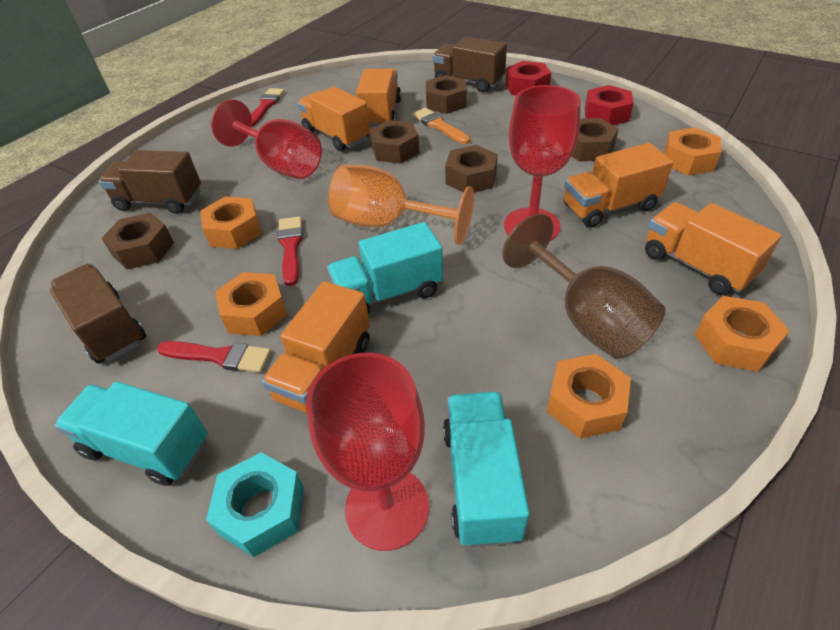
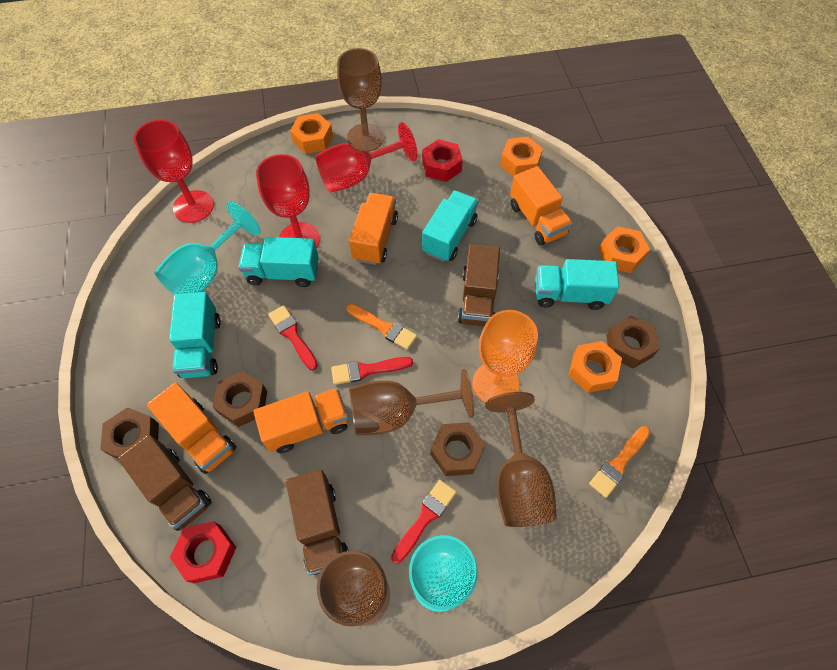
brown goblet: 1 -> 4
brown nut: 5 -> 4
orange brush: 1 -> 2
orange nut: 5 -> 4
orange truck: 5 -> 4
turquoise goblet: 0 -> 2
turquoise nut: 1 -> 0
turquoise truck: 3 -> 4

